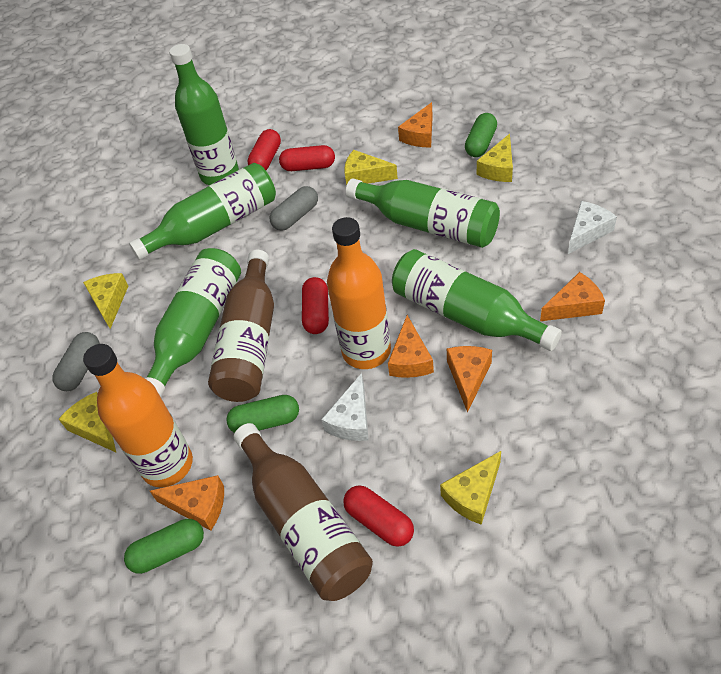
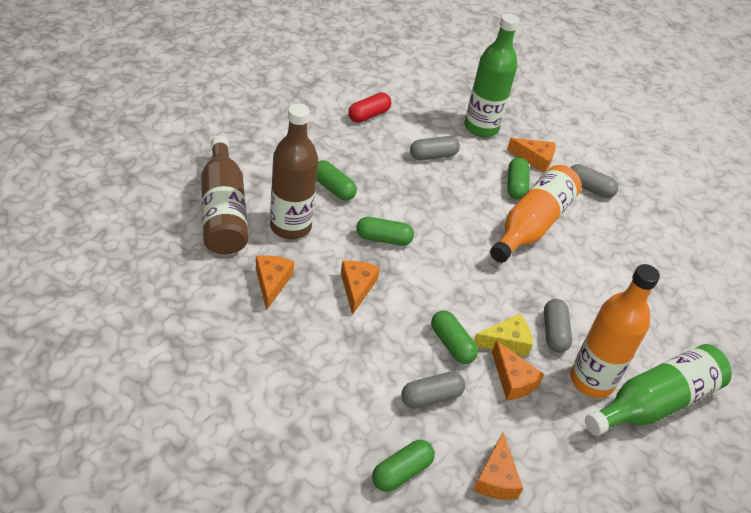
green bottle: 5 -> 2
green capsule: 3 -> 5
grey capsule: 2 -> 4
red capsule: 4 -> 1
white cheese: 2 -> 0
yellow cheese: 5 -> 1

